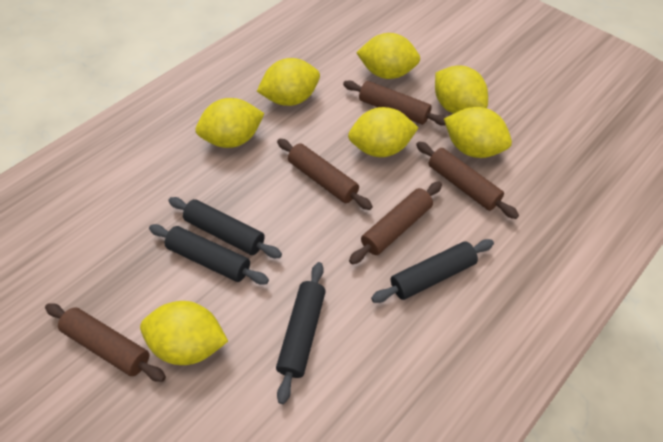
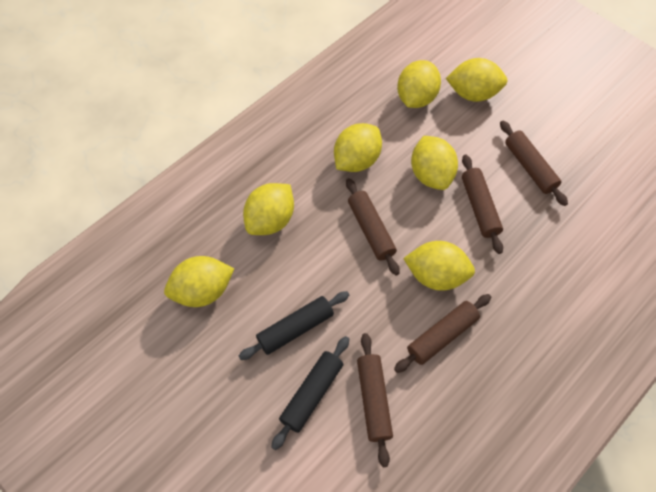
black rolling pin: 4 -> 2

